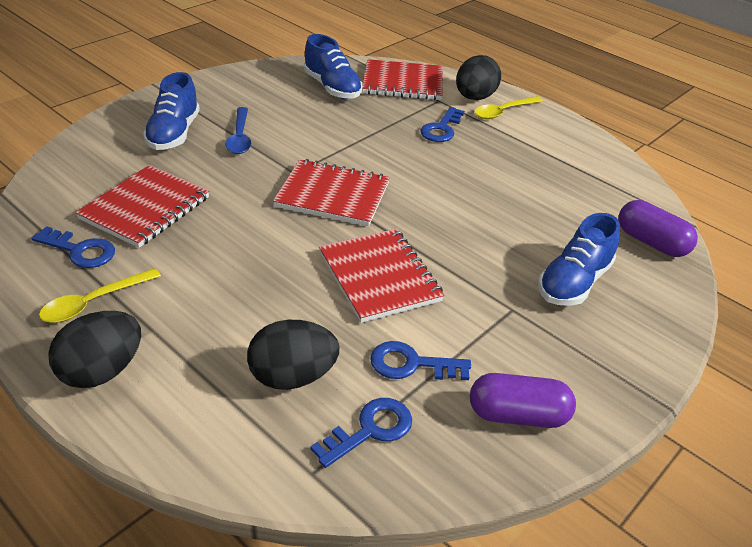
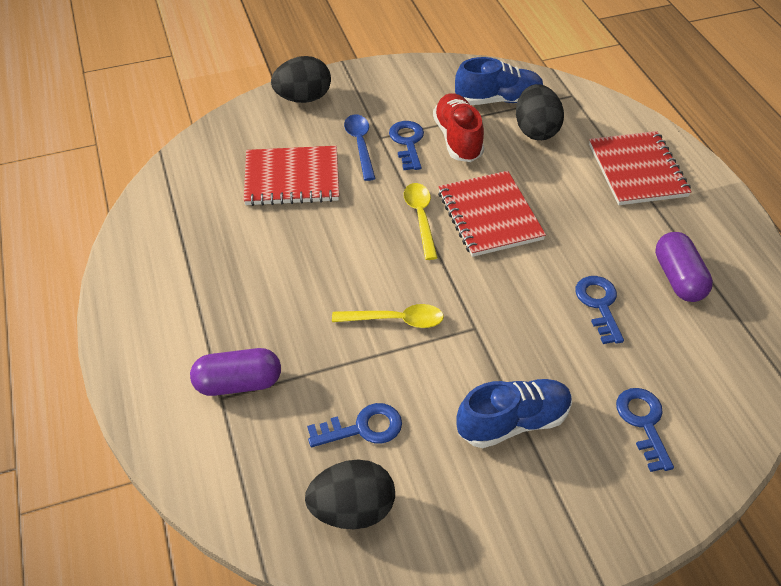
blue shoe: 3 -> 2
red notebook: 4 -> 3
red shoe: 0 -> 1

